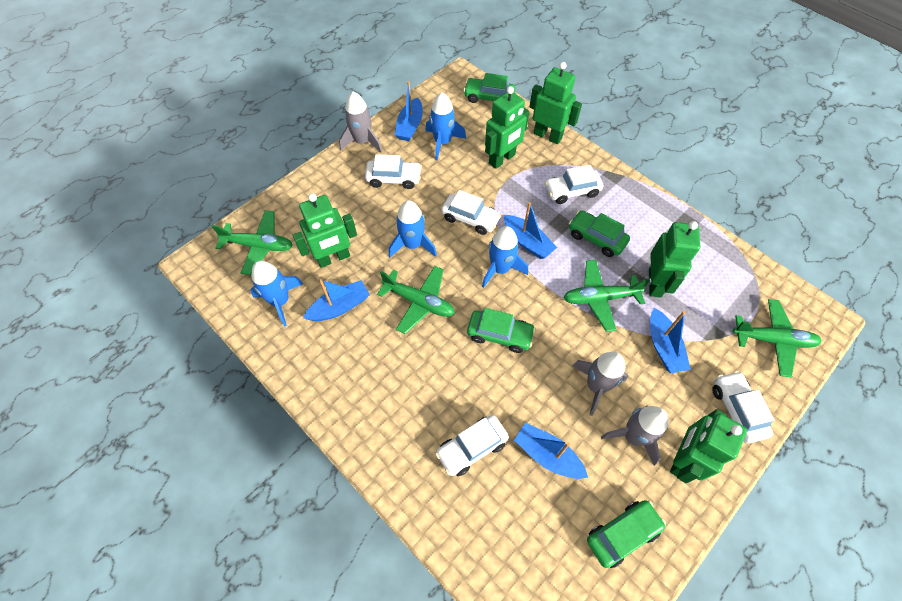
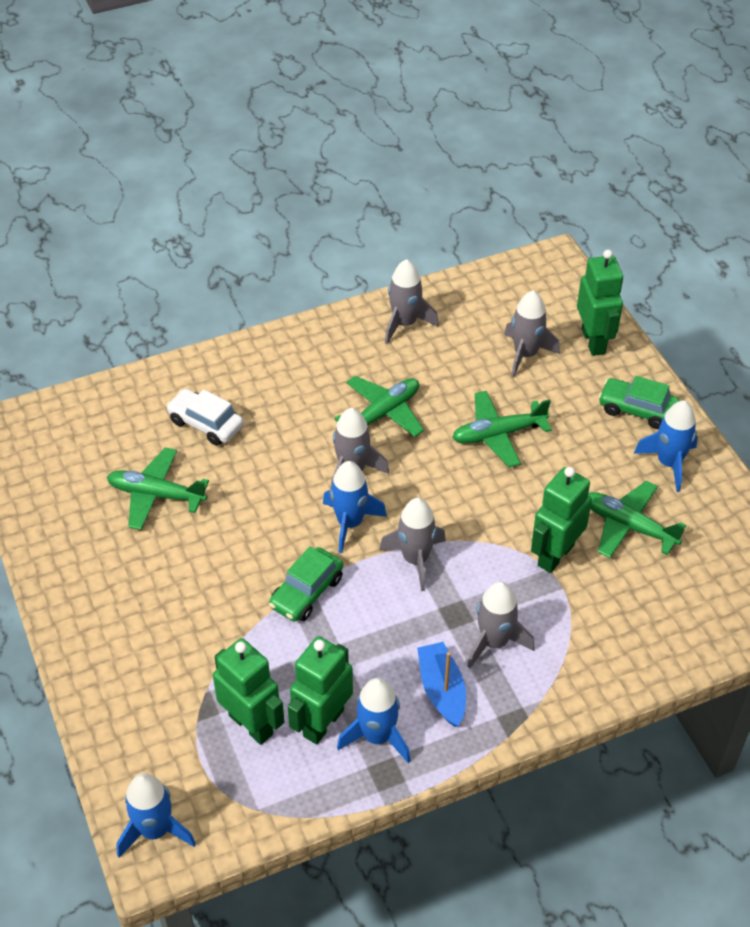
blue boat: 5 -> 1
green car: 4 -> 2
green robot: 5 -> 4
grey rocket: 3 -> 5
white car: 5 -> 1

